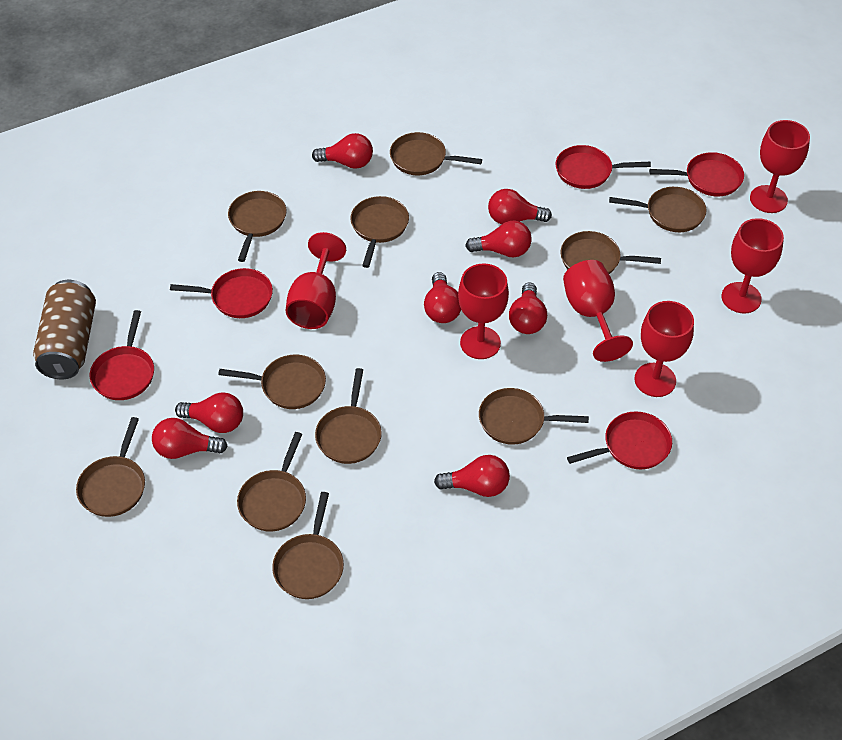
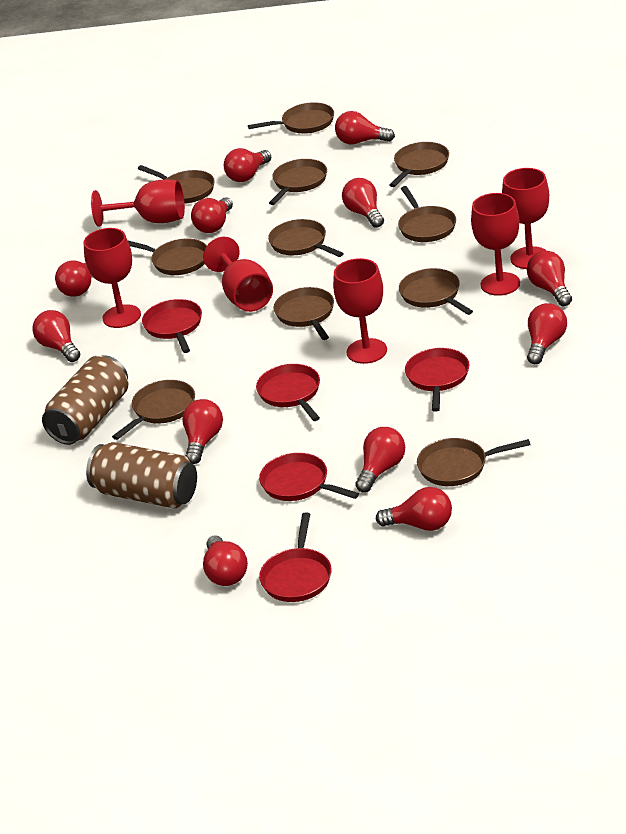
brown can: 1 -> 2
red light bulb: 8 -> 12

